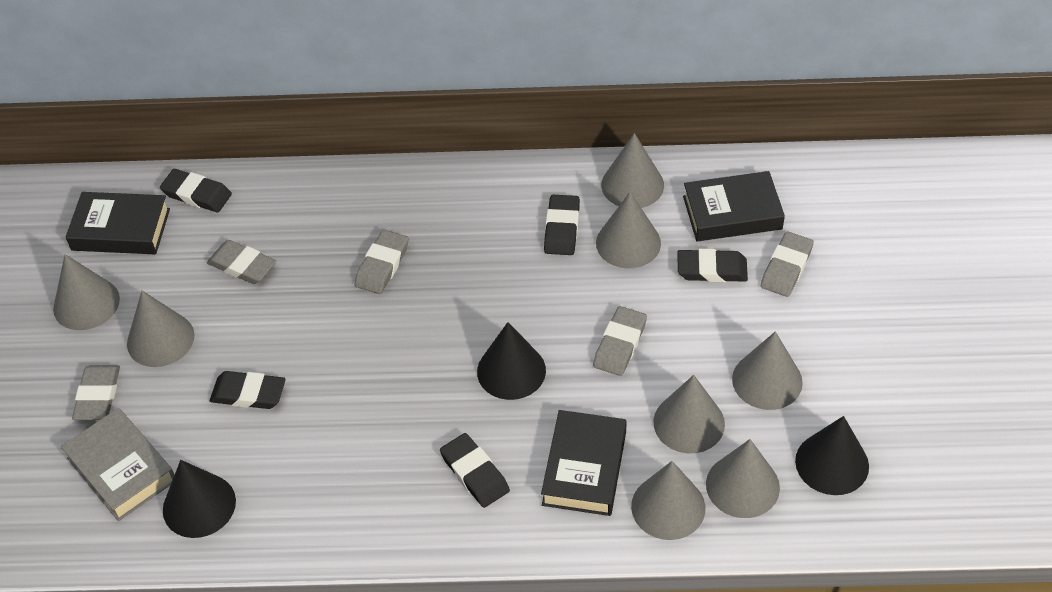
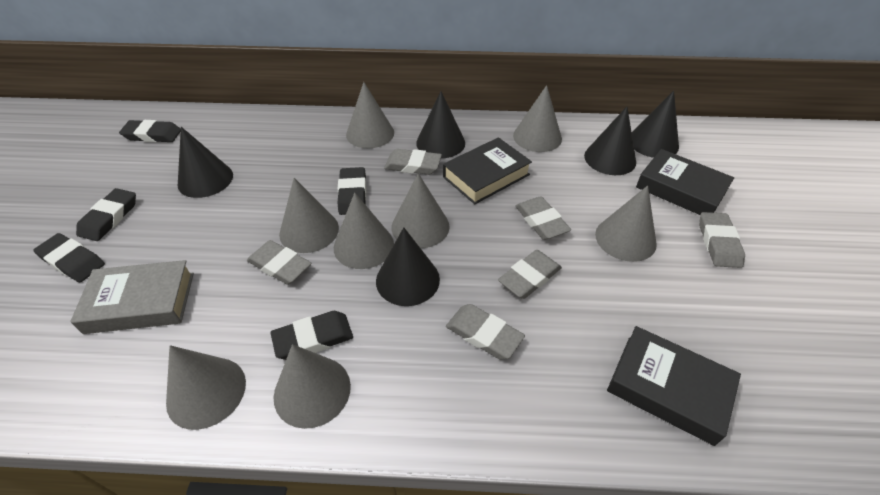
black cone: 3 -> 5
grey eraser: 5 -> 6

